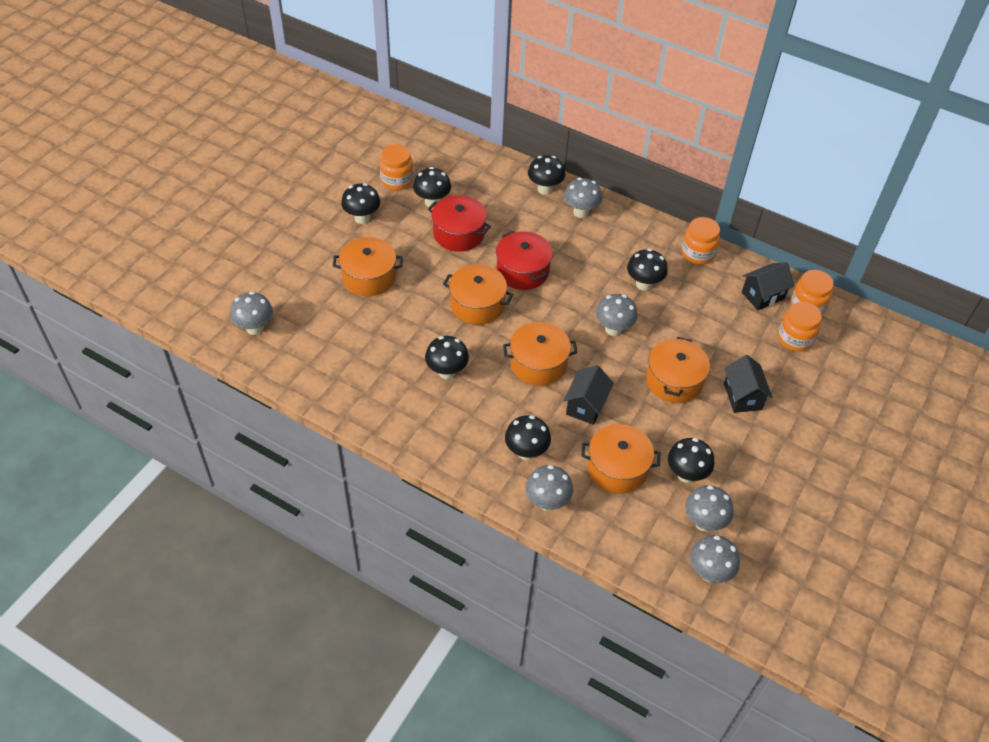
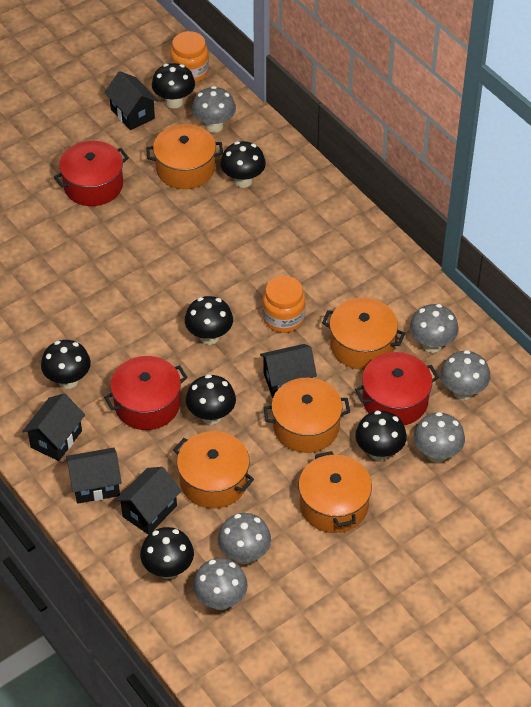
black house: 3 -> 5
orange jar: 4 -> 2
red pot: 2 -> 3

